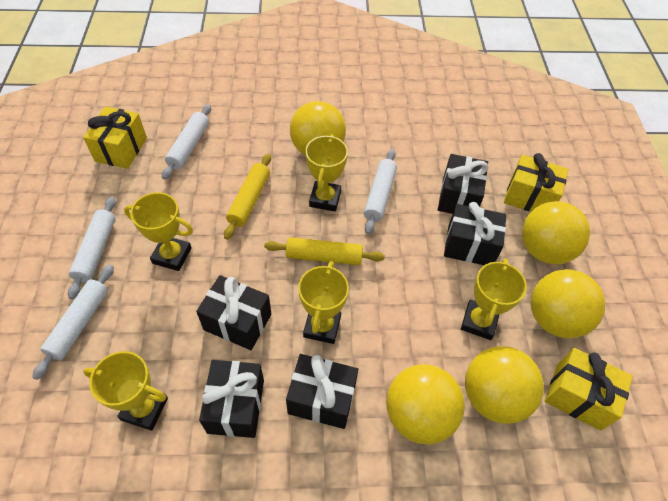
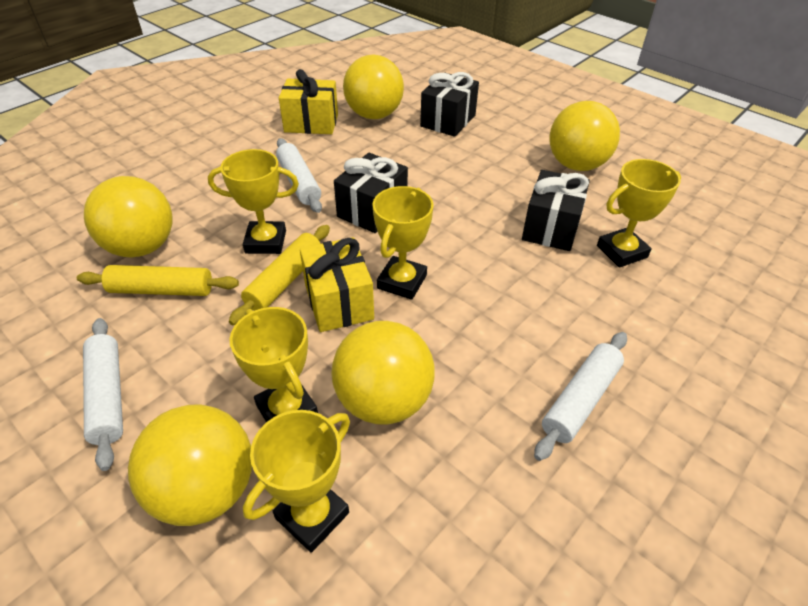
black gift: 5 -> 3
white rolling pin: 4 -> 3
yellow gift: 3 -> 2

